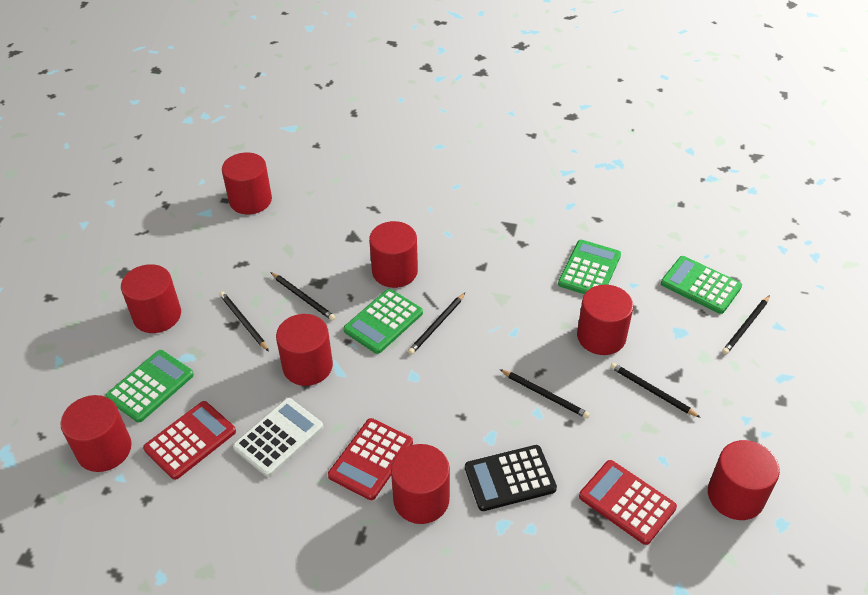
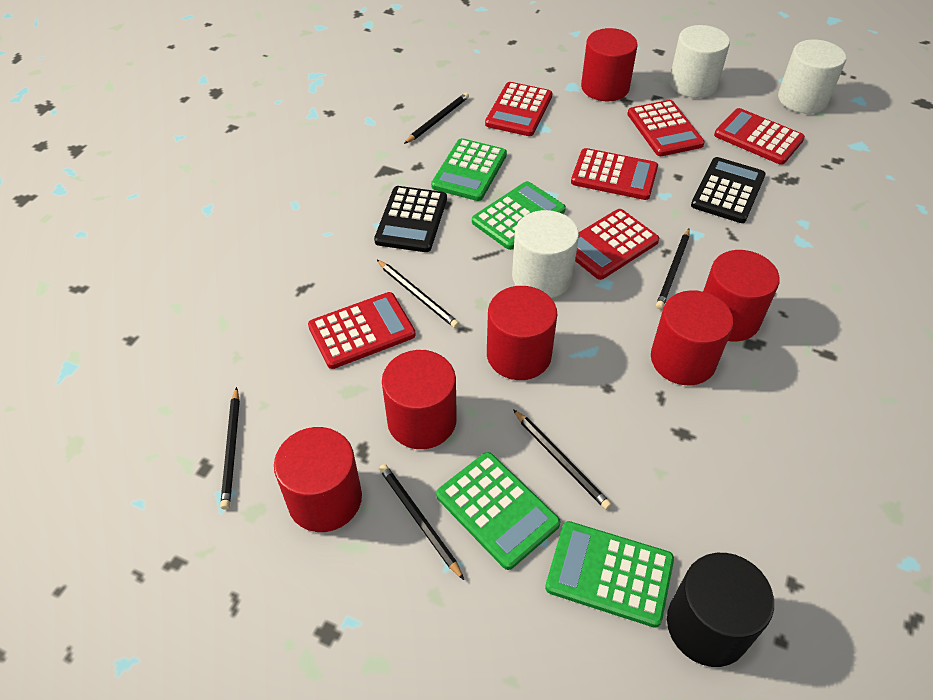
black calculator: 1 -> 2
black cylinder: 0 -> 1
red calculator: 3 -> 6
red cylinder: 8 -> 6
white calculator: 1 -> 0
white cylinder: 0 -> 3

